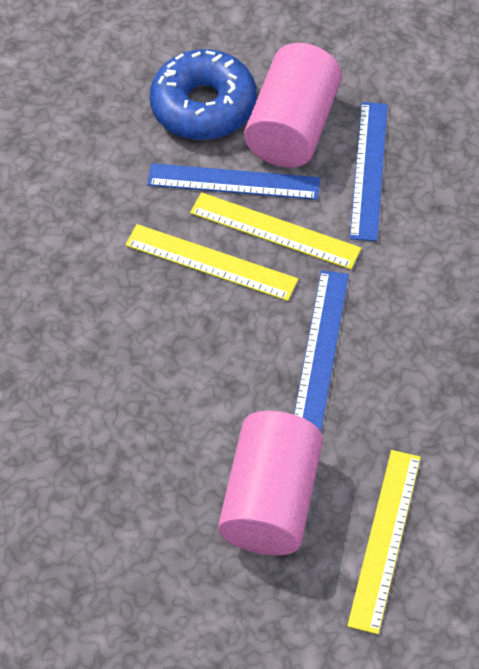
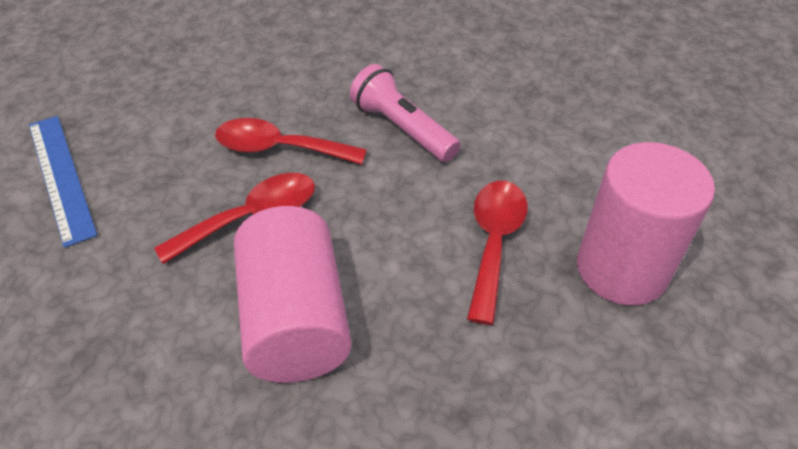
blue donut: 1 -> 0
blue ruler: 3 -> 1
pink flashlight: 0 -> 1
red spoon: 0 -> 3
yellow ruler: 3 -> 0

